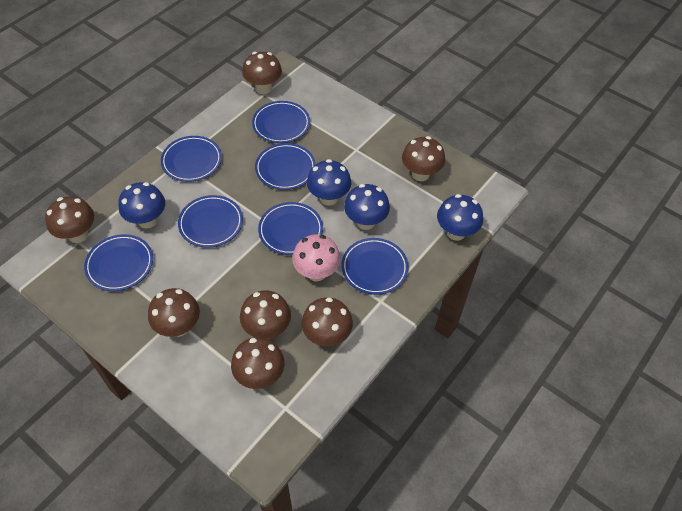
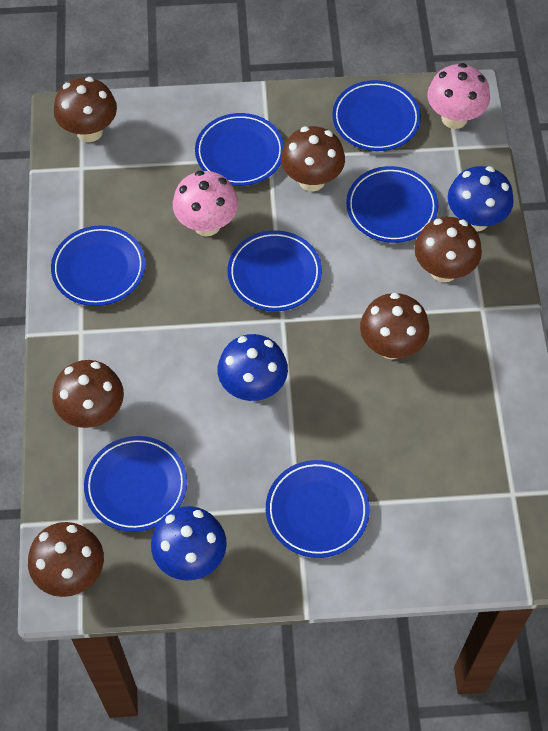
blue mushroom: 4 -> 3
brown mushroom: 7 -> 6
pink mushroom: 1 -> 2

